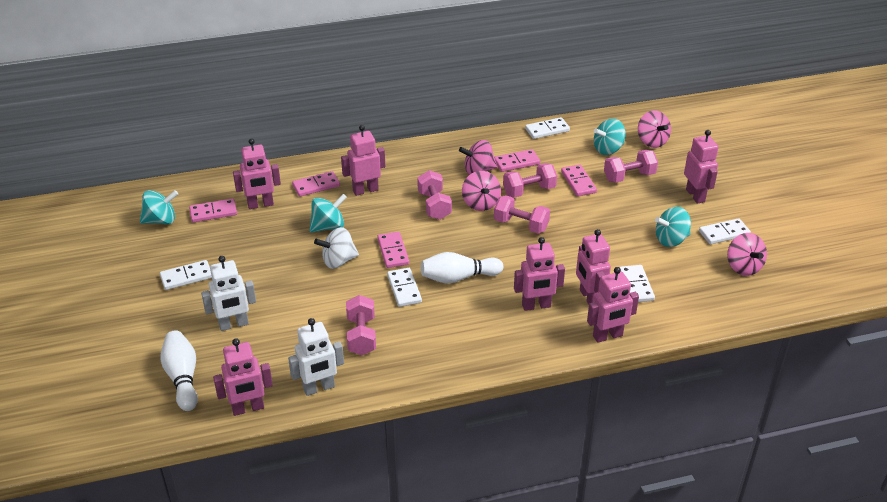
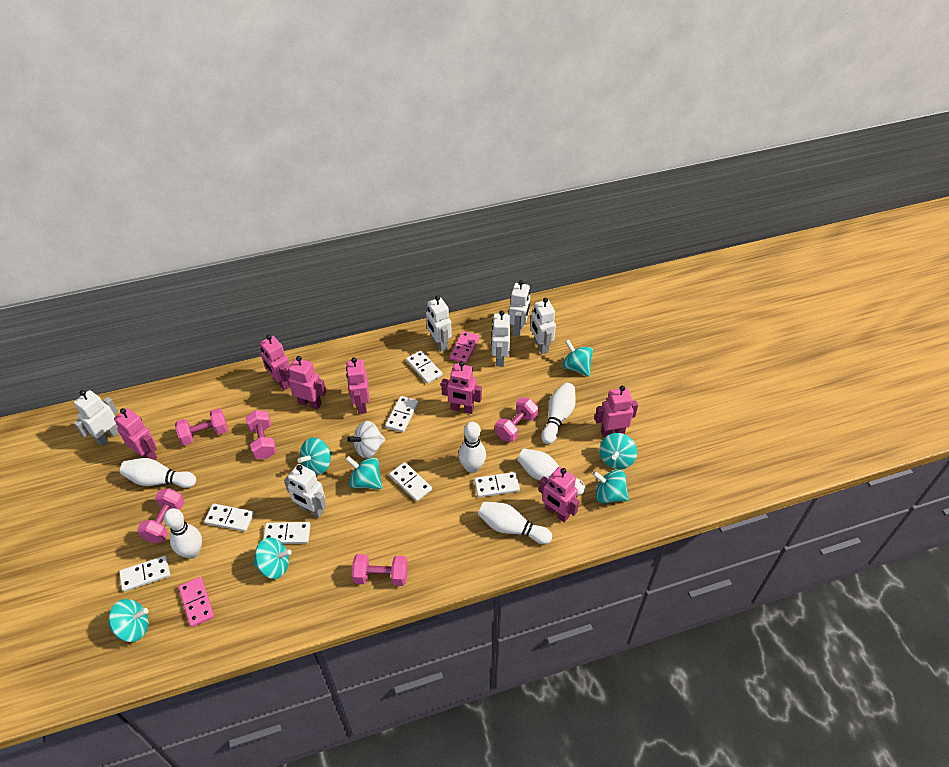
pink domino: 5 -> 2
pink spinning top: 4 -> 0
turquoise spinning top: 4 -> 7
white bowling pin: 2 -> 6
white domino: 5 -> 7
white robot: 2 -> 6

